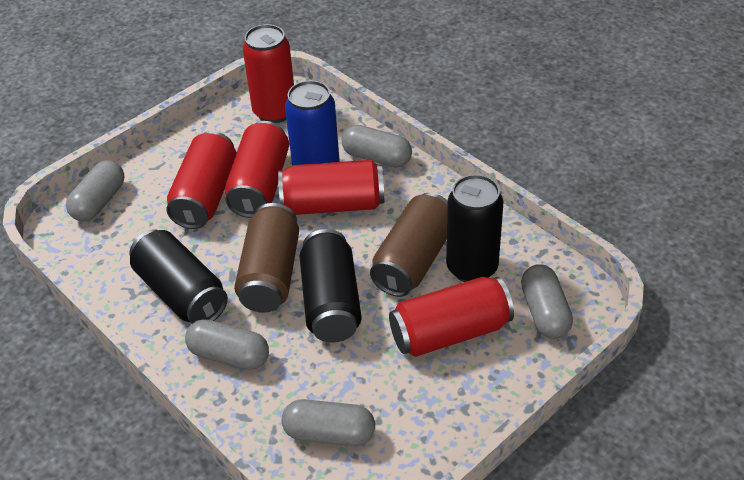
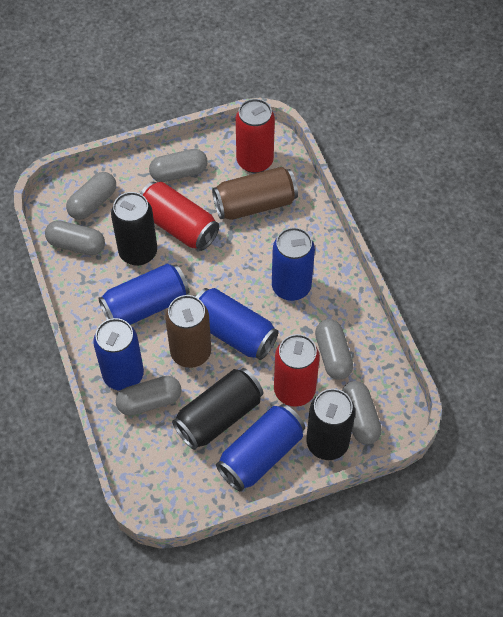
blue can: 1 -> 5
grey capsule: 5 -> 6
red can: 5 -> 3

